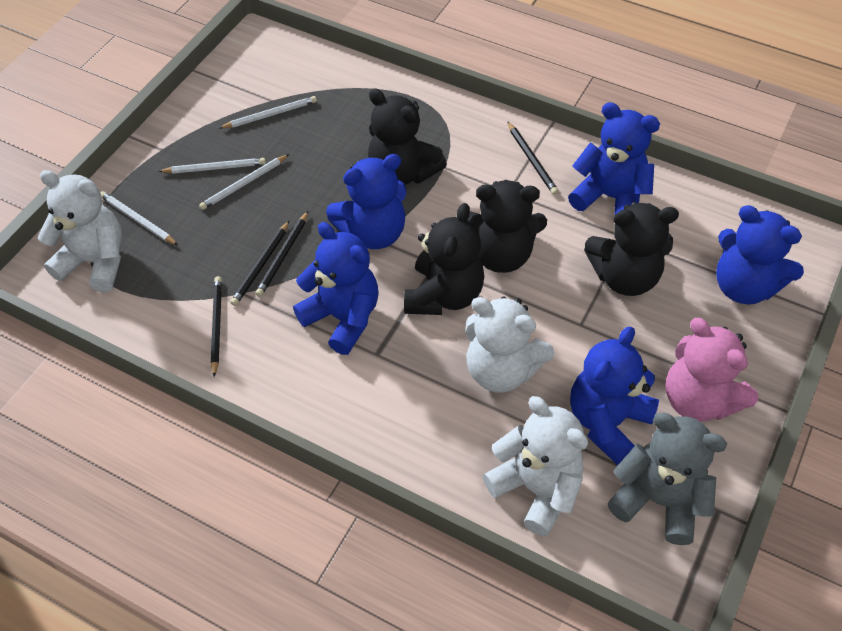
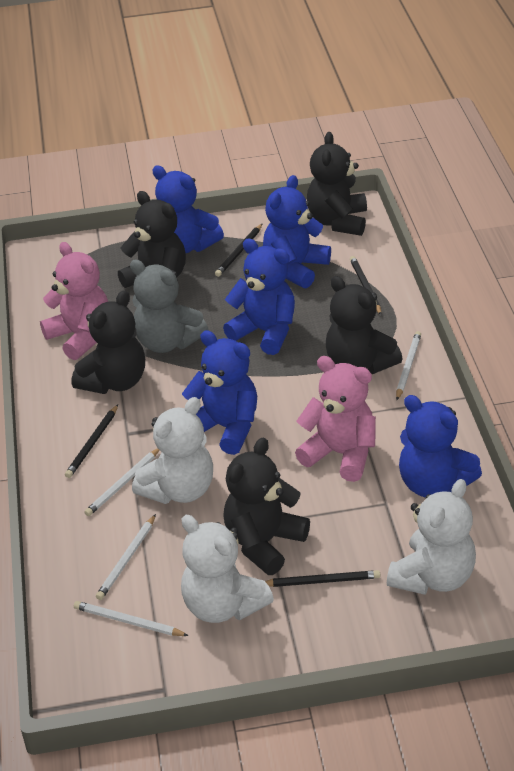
black teddy bear: 4 -> 5
pink teddy bear: 1 -> 2

